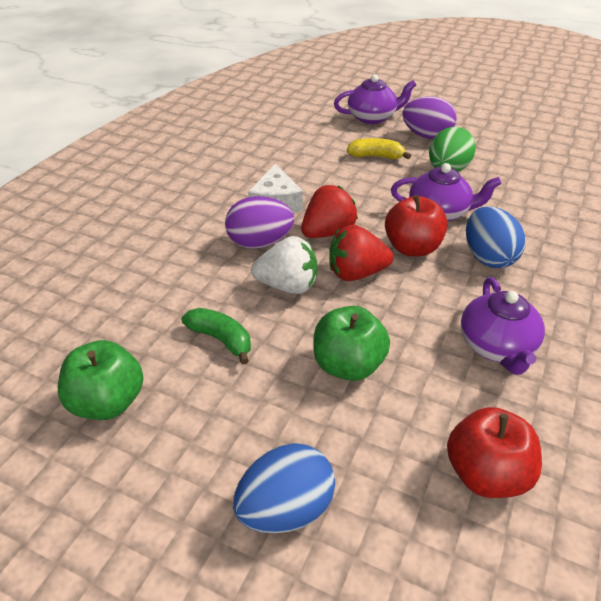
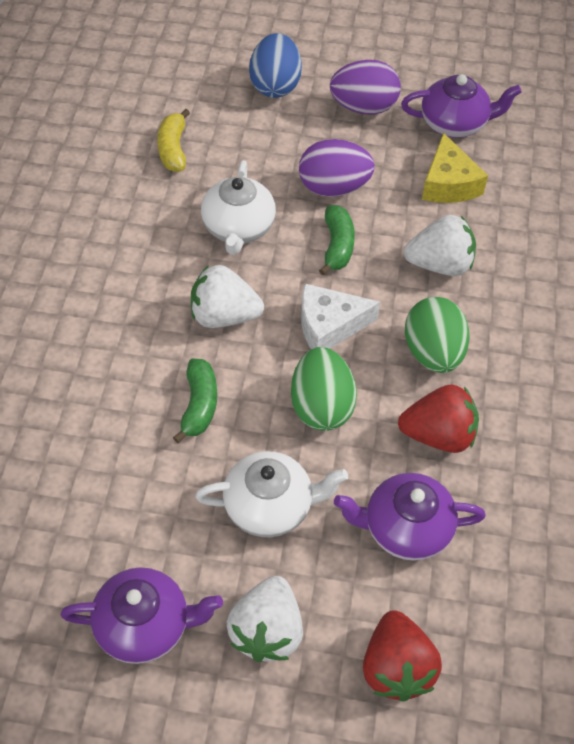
blue egg: 2 -> 1
green apple: 2 -> 0
green banana: 1 -> 2
green egg: 1 -> 2
red apple: 2 -> 0
white strawberry: 1 -> 3
white teapot: 0 -> 2
yellow cheese: 0 -> 1

